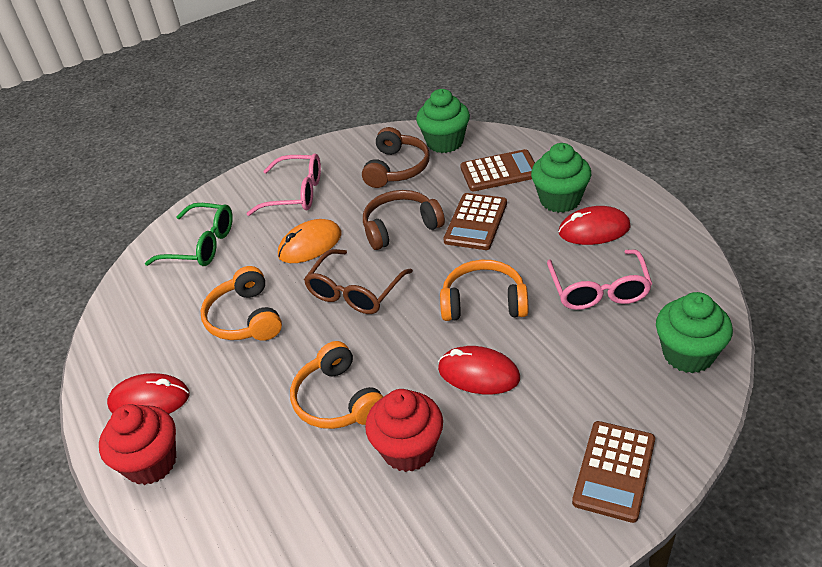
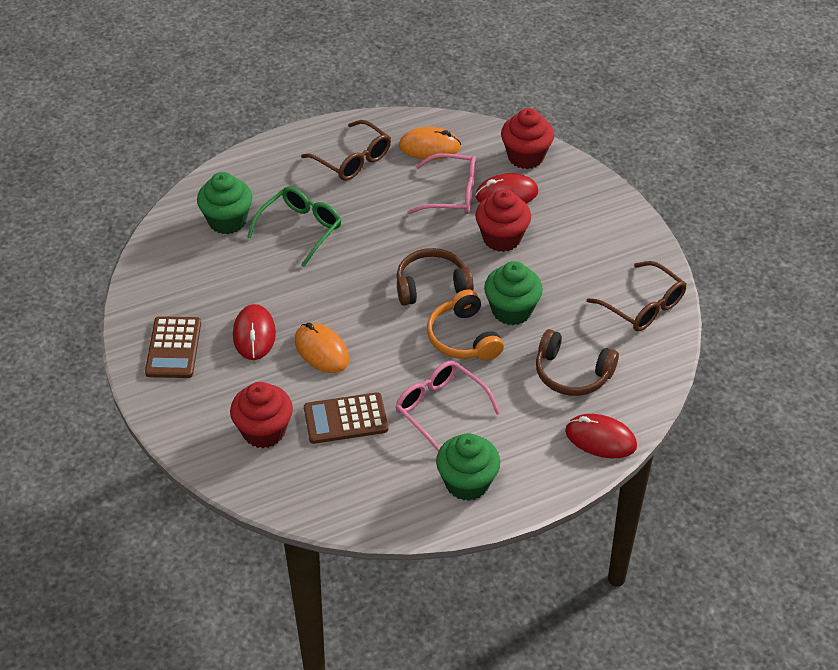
brown calculator: 3 -> 2
brown glasses: 1 -> 2
orange headphones: 3 -> 1
orange mouse: 1 -> 2
red cupcake: 2 -> 3

